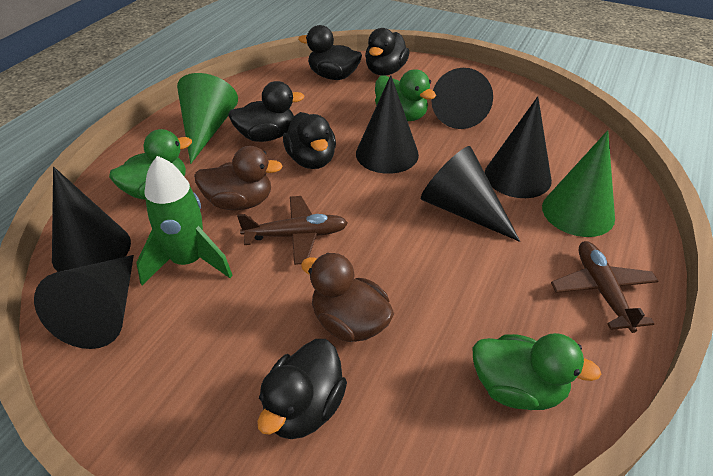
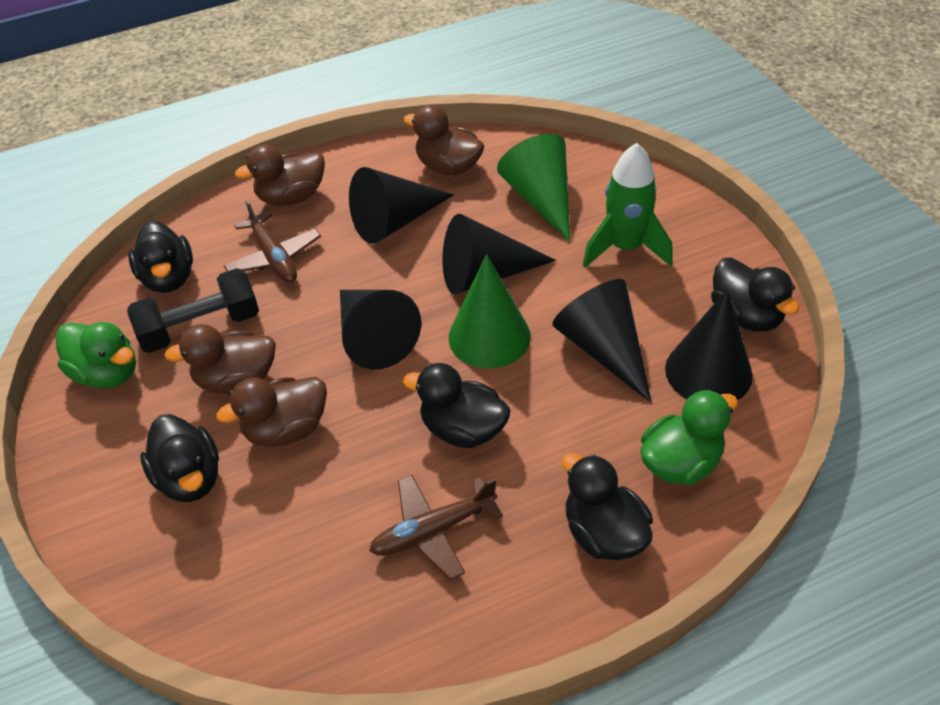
black cone: 6 -> 5
black dumbbell: 0 -> 1
brown duck: 2 -> 4
green duck: 3 -> 2

